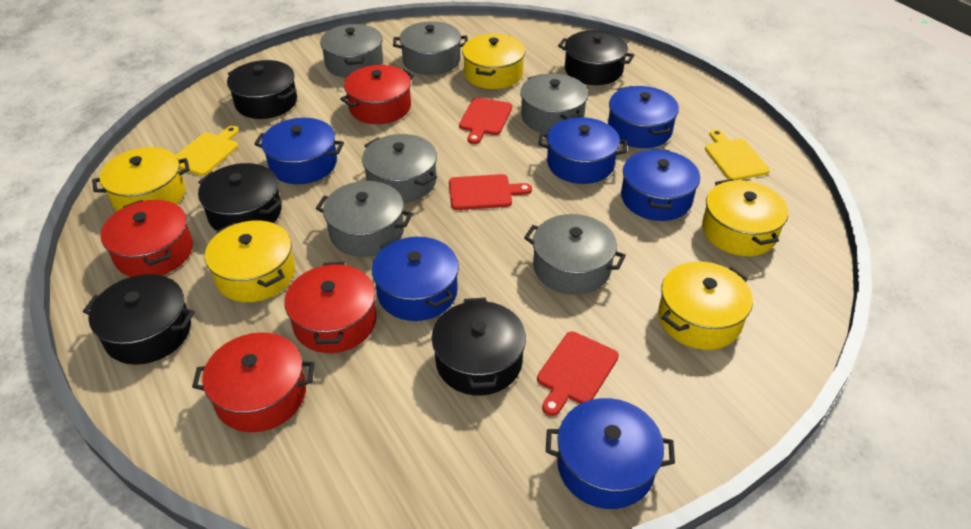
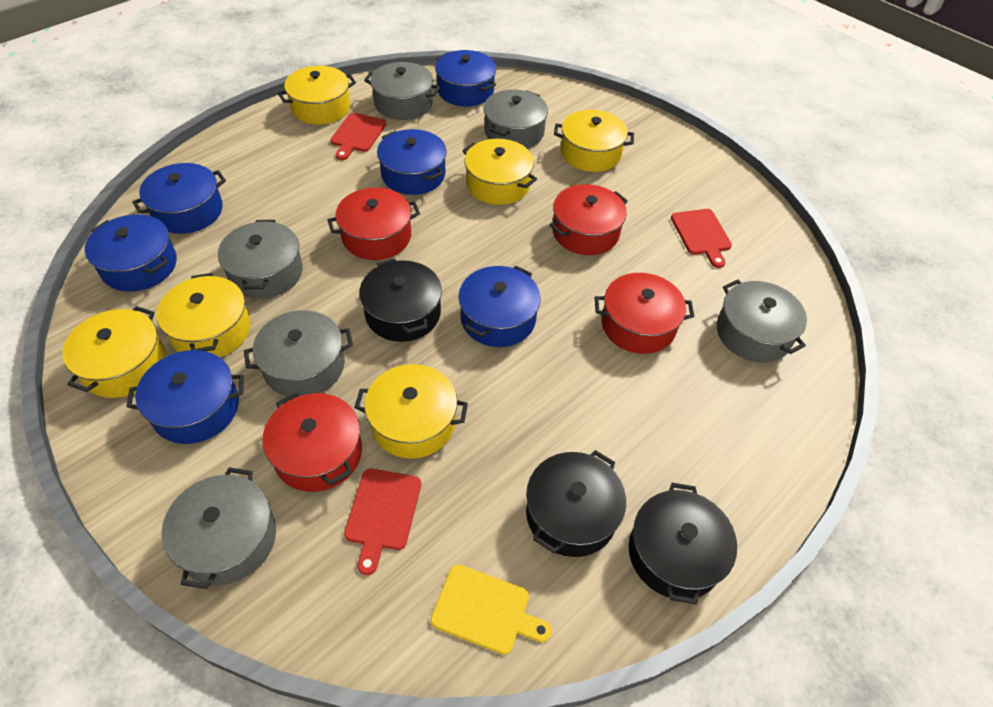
black pot: 5 -> 3
yellow cutting board: 2 -> 1
yellow pot: 5 -> 6

